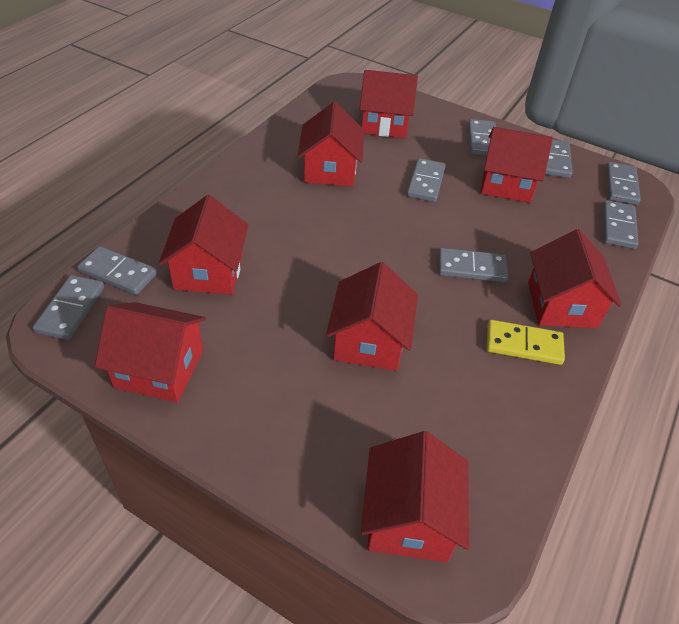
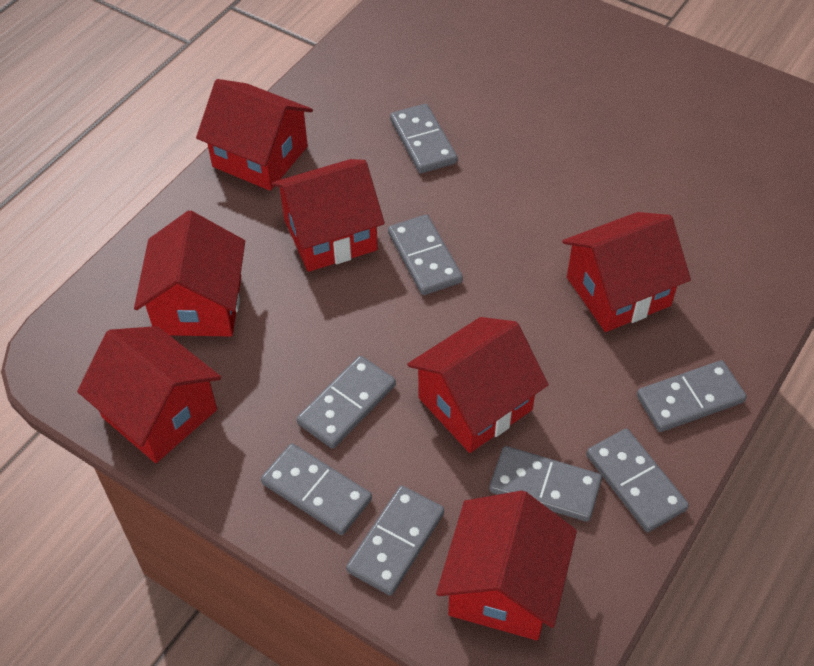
red house: 8 -> 7
yellow domino: 1 -> 0

